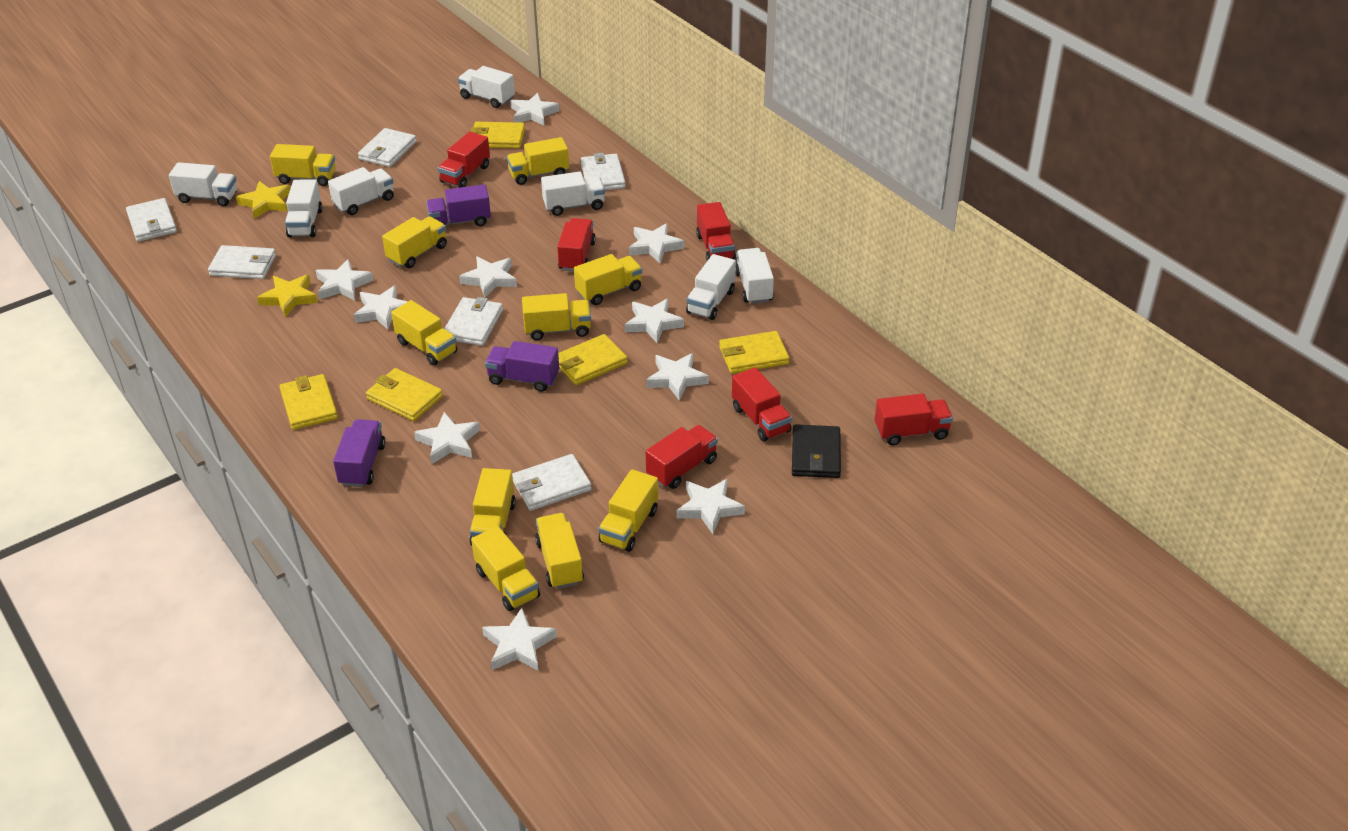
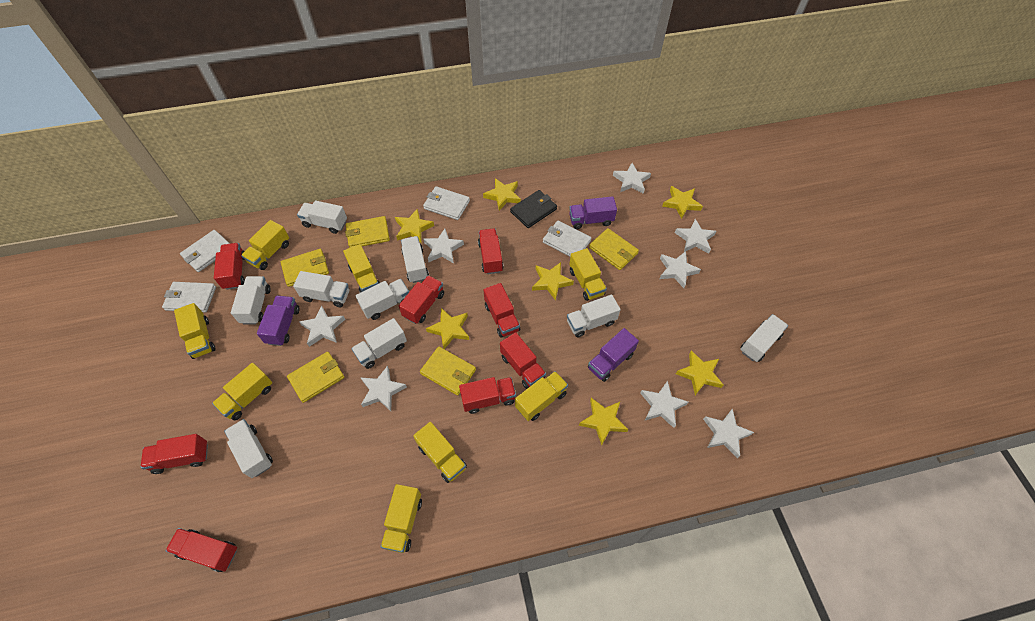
red truck: 6 -> 8
white star: 10 -> 8
white truck: 7 -> 9
white wallet: 6 -> 4
yellow star: 2 -> 7
yellow truck: 10 -> 8

